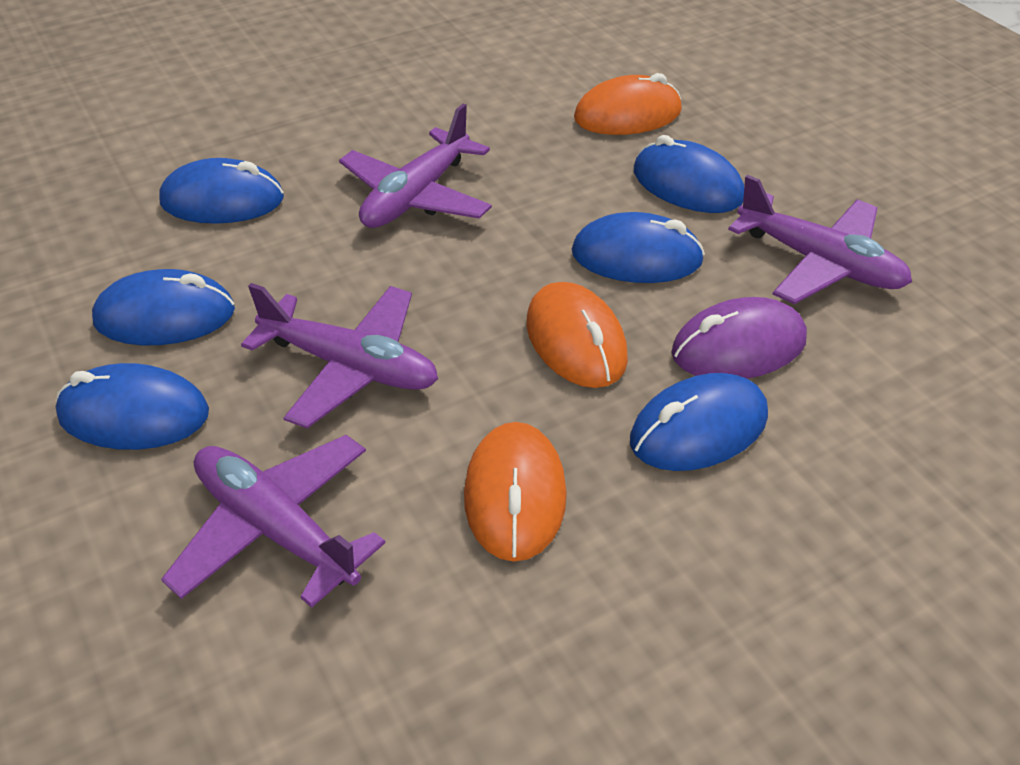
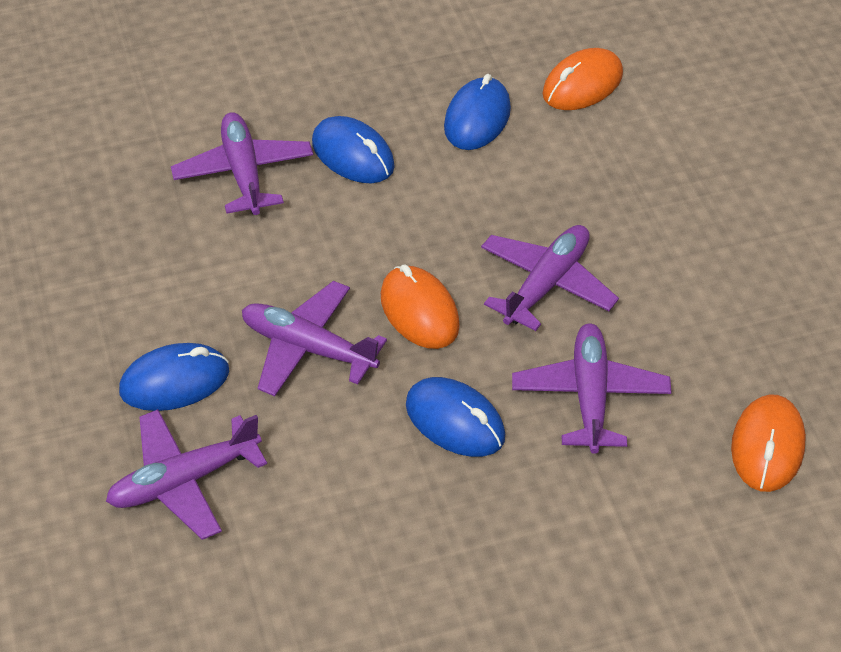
blue mouse: 6 -> 4
purple mouse: 1 -> 0
purple plane: 4 -> 5

